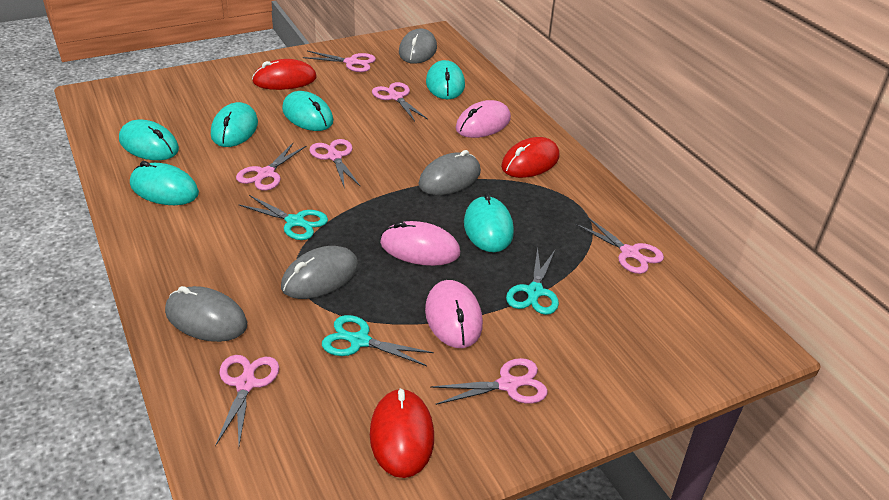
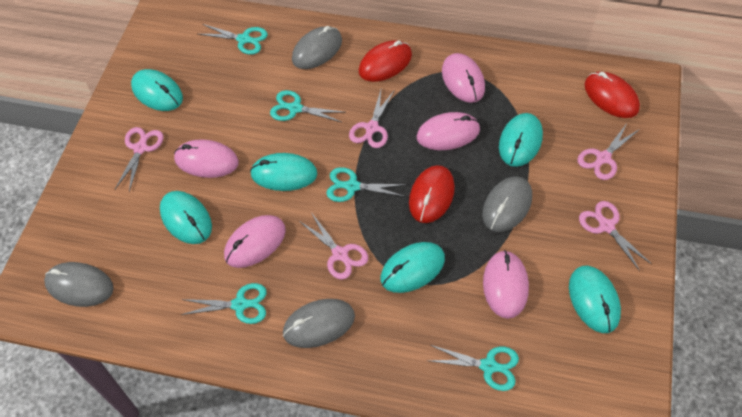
pink mouse: 3 -> 5
pink scissors: 7 -> 5
turquoise scissors: 3 -> 5

